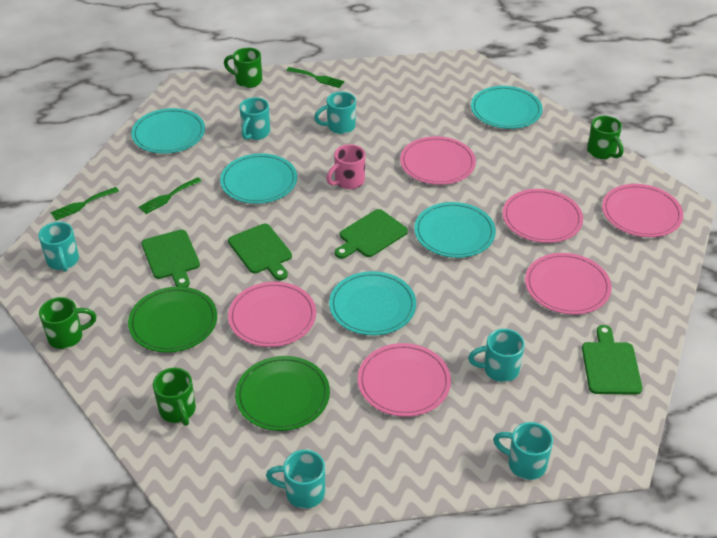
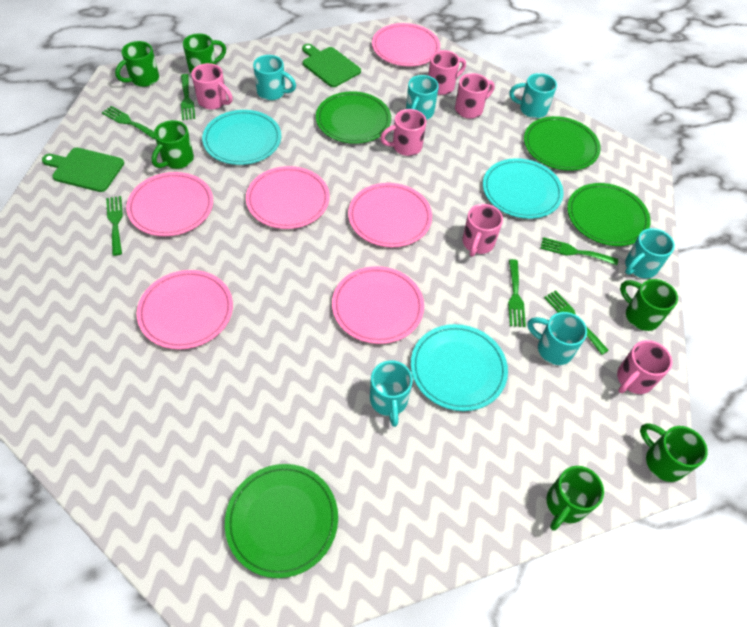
green cutting board: 4 -> 2
green fork: 3 -> 6
green mug: 4 -> 6
green plate: 2 -> 4
pink mug: 1 -> 6
turquoise plate: 5 -> 3

